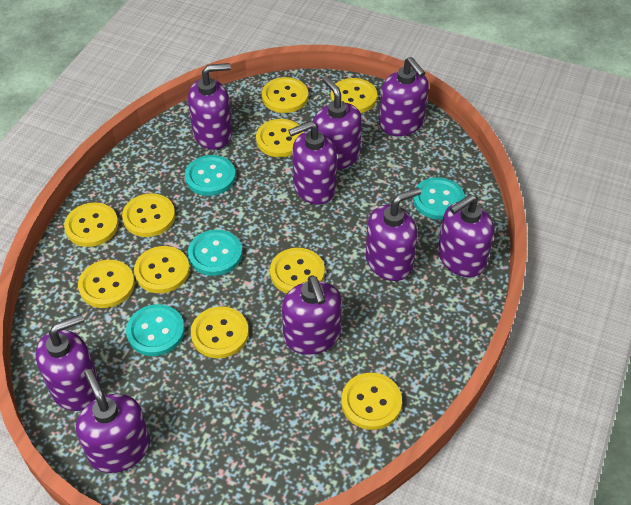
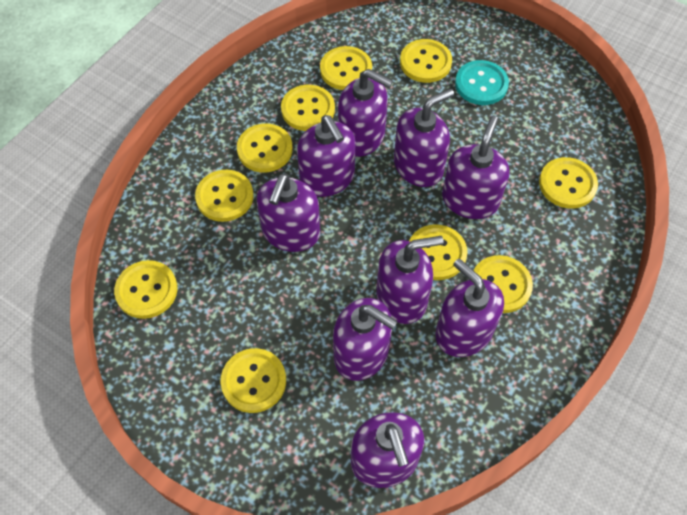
turquoise button: 4 -> 1

